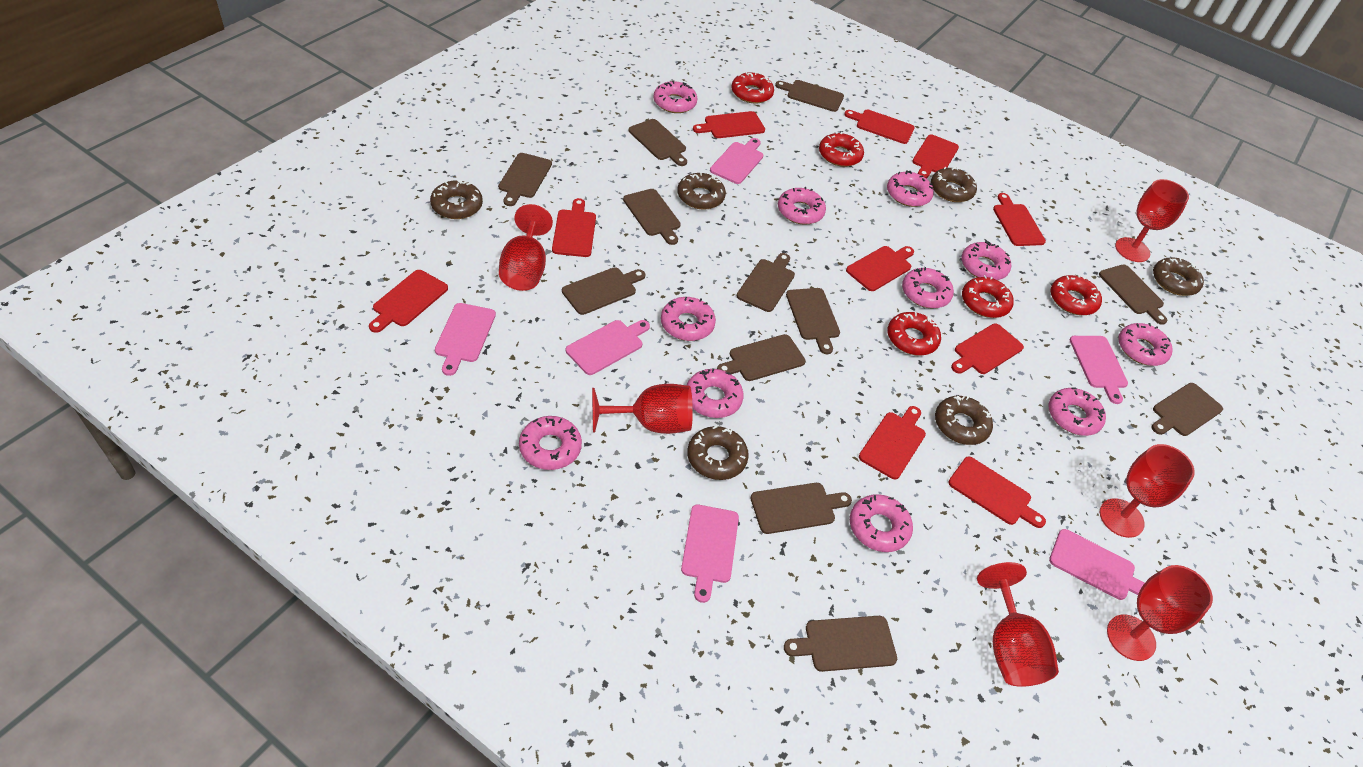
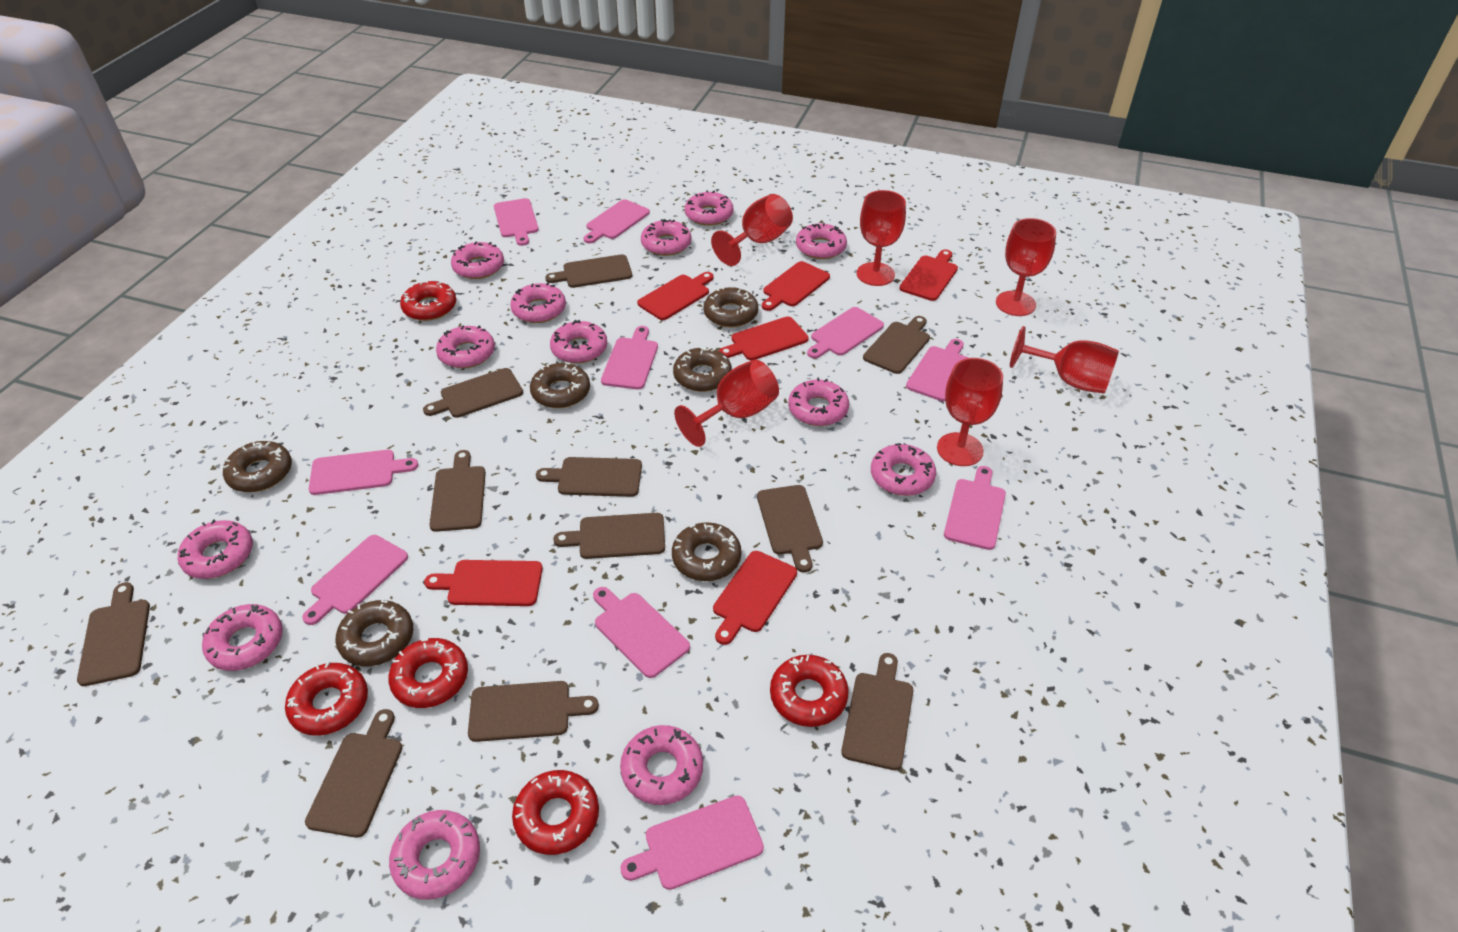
brown cutting board: 12 -> 11
pink cutting board: 6 -> 10
pink donut: 11 -> 13
red cutting board: 10 -> 6

